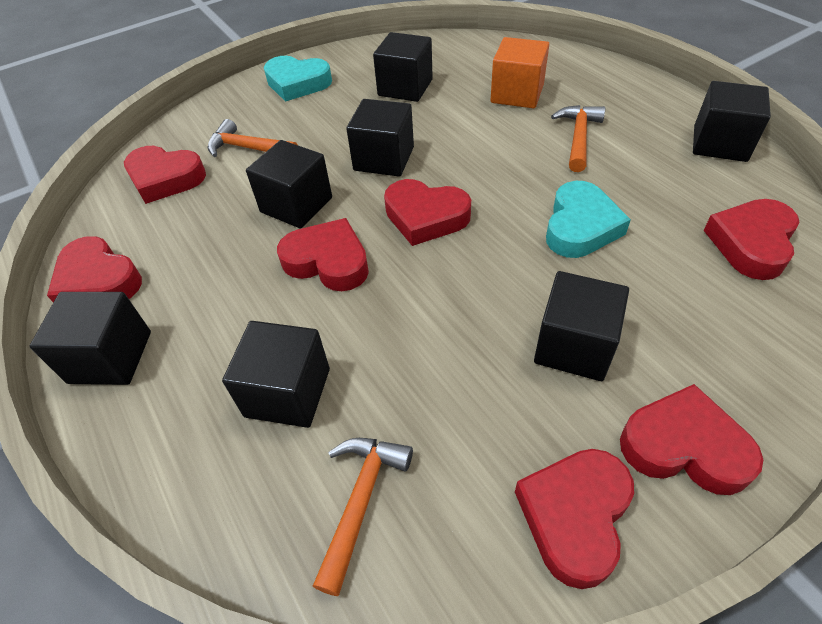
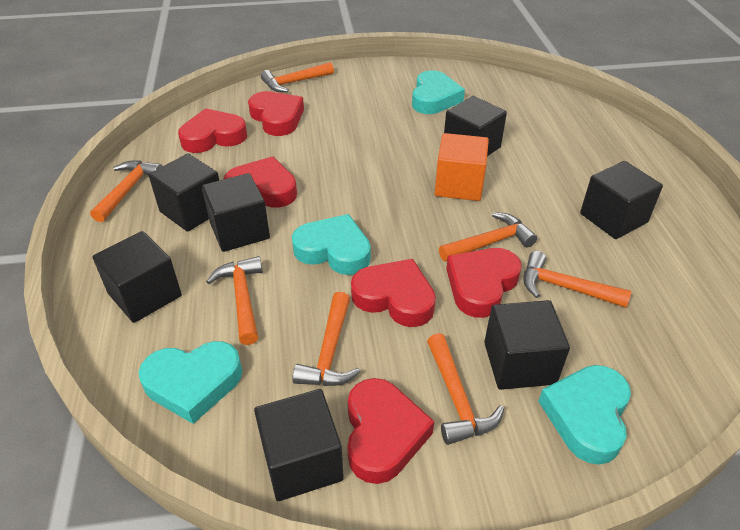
orange hammer: 3 -> 7
red heart: 7 -> 6
turquoise heart: 2 -> 4

